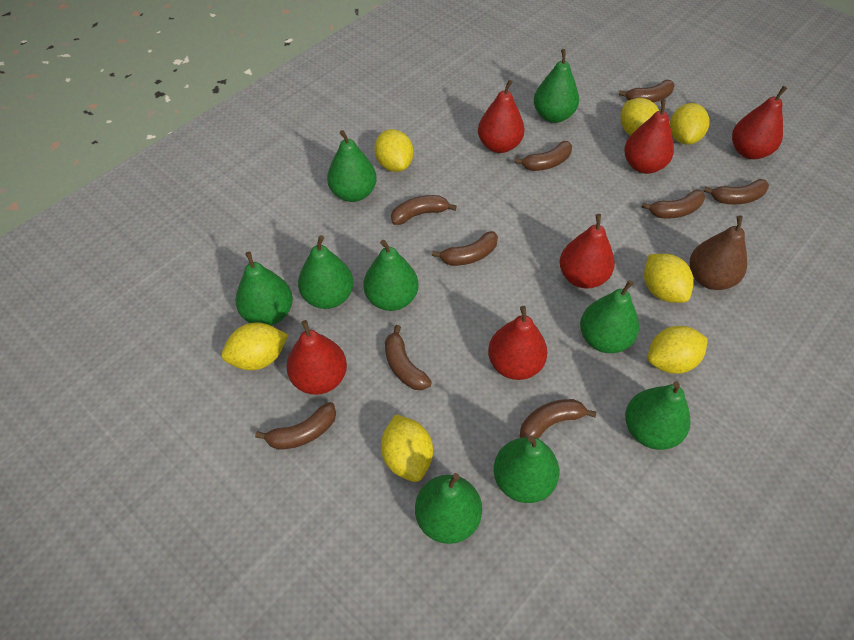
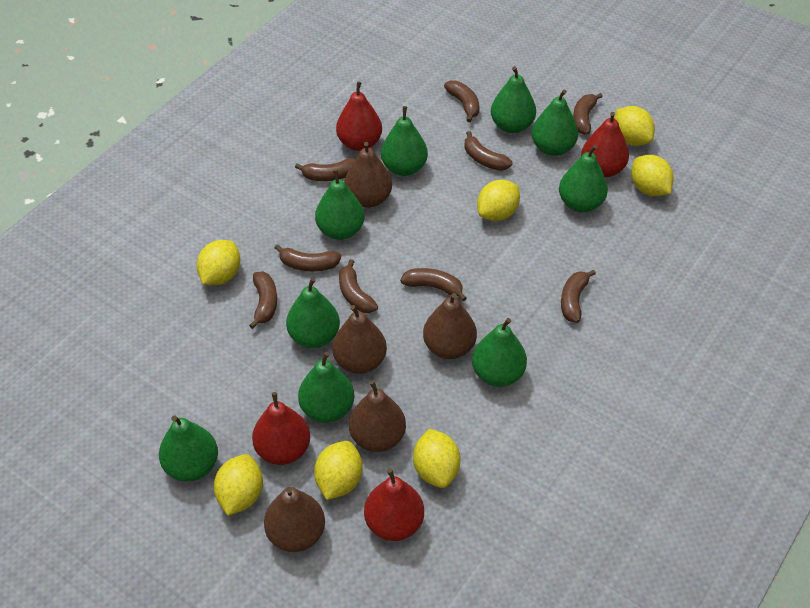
brown pear: 1 -> 5
red pear: 6 -> 4

